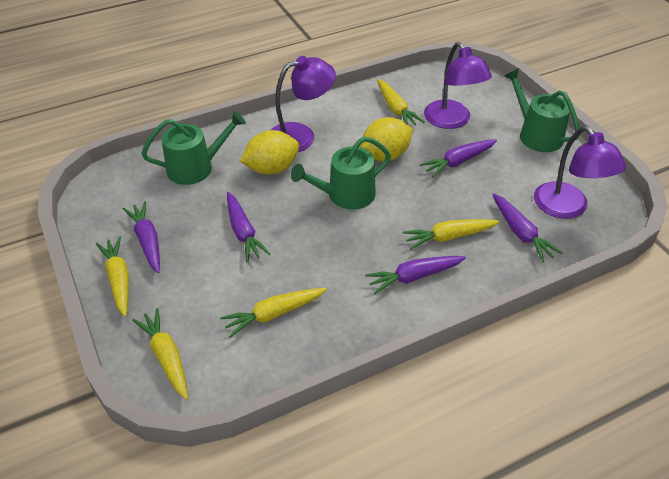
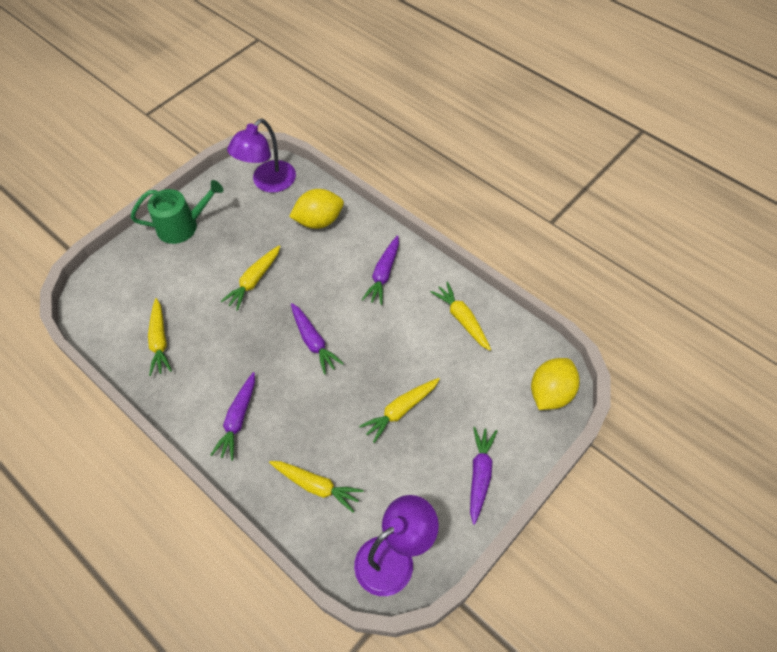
green watering can: 3 -> 1
purple carrot: 5 -> 4
purple lamp: 3 -> 2

